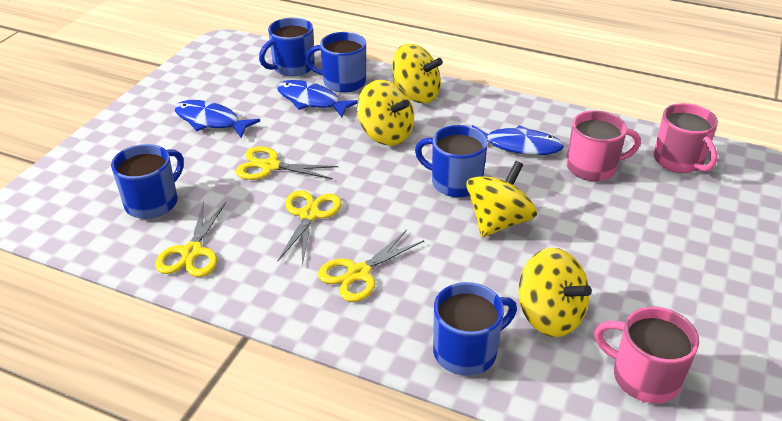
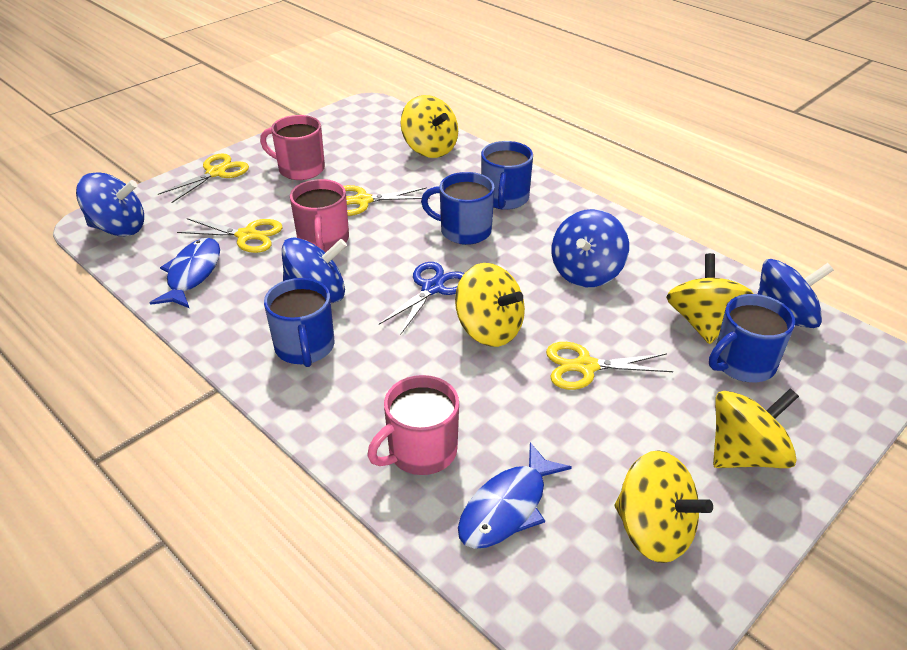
blue fish: 3 -> 2
blue mug: 5 -> 4
blue scissors: 0 -> 1
blue spinning top: 0 -> 4
yellow spinning top: 4 -> 5

